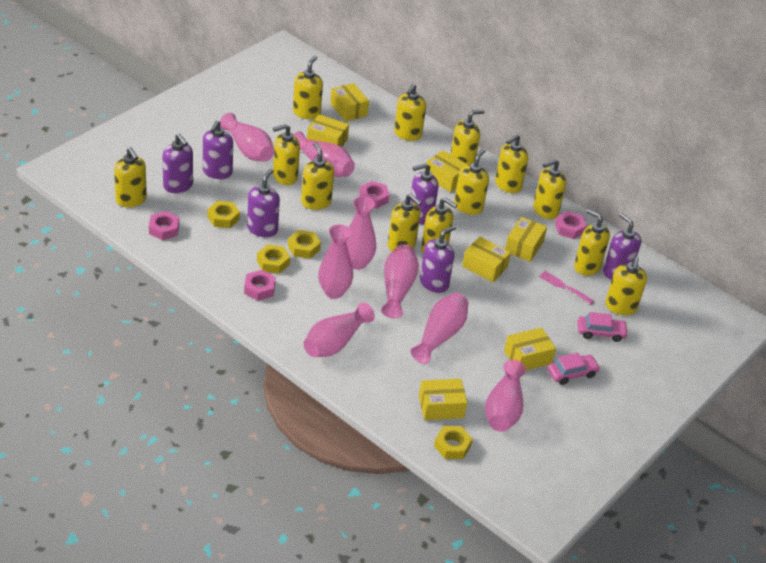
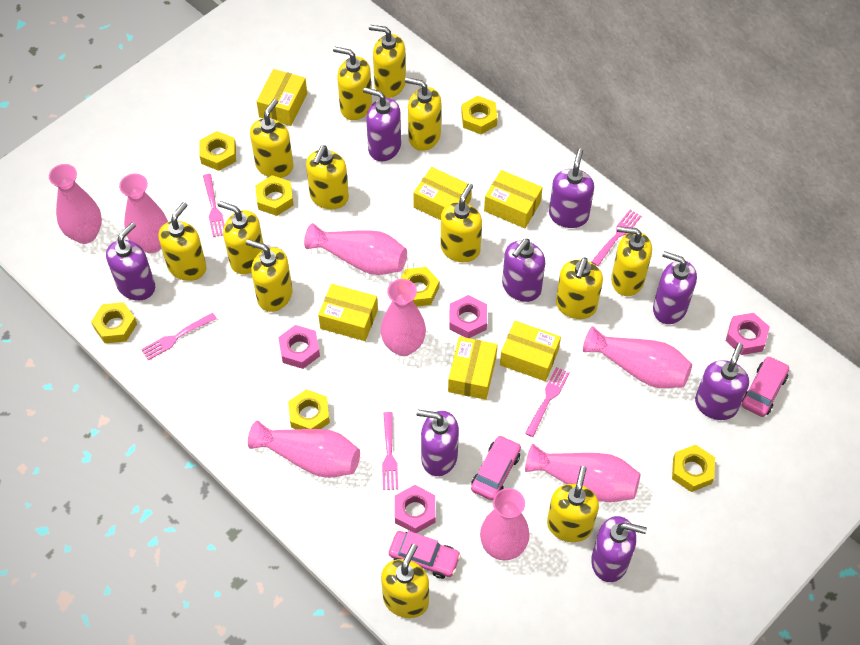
pink car: 2 -> 3
pink fork: 1 -> 5
purple soap dispenser: 6 -> 8
yellow box: 7 -> 6
yellow nut: 4 -> 7

